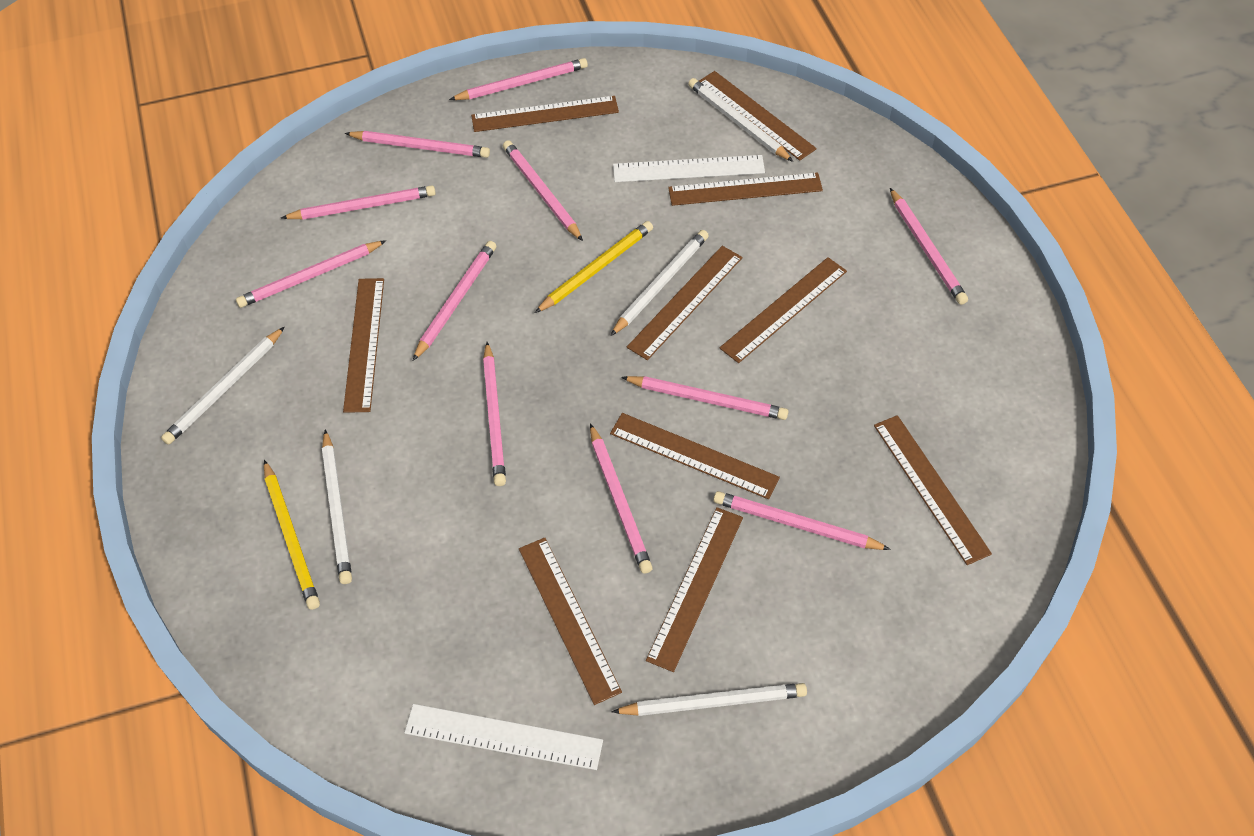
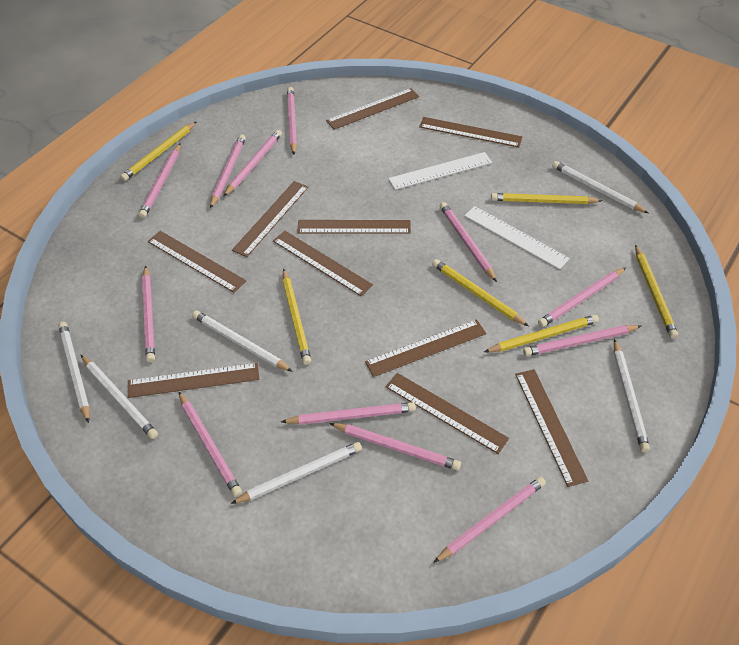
pink pencil: 11 -> 12
white pencil: 5 -> 6
yellow pencil: 2 -> 6

